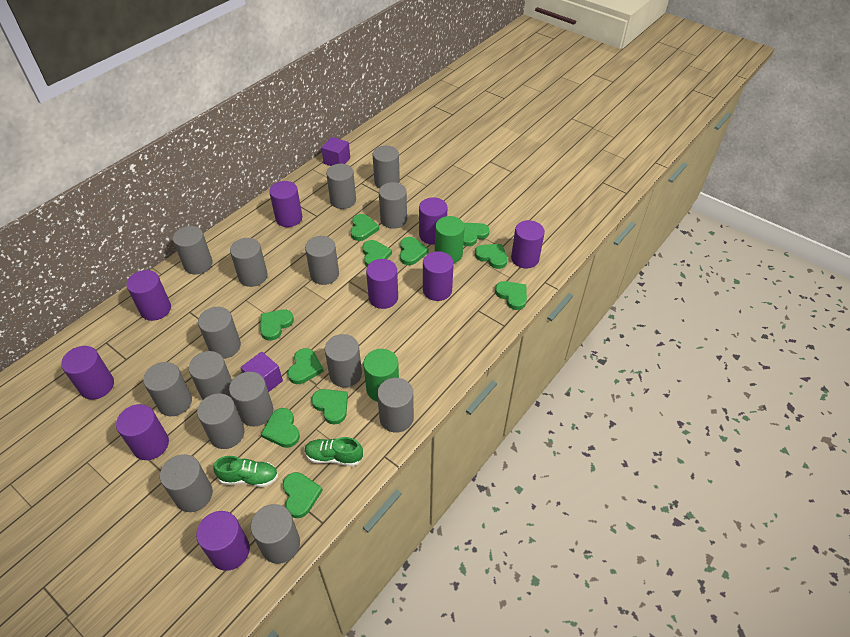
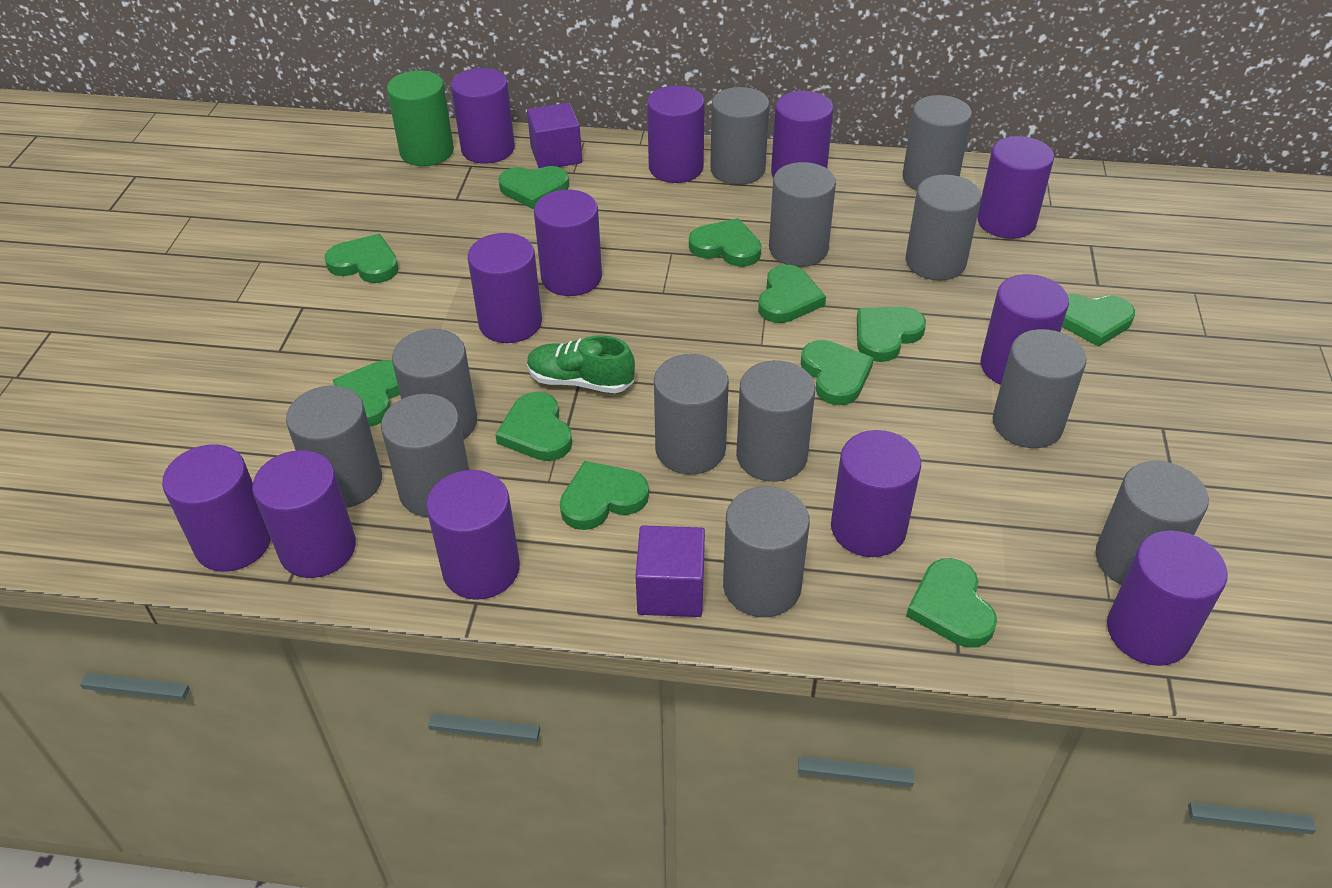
green cylinder: 2 -> 1
green shoe: 2 -> 1
grey cylinder: 15 -> 12
purple cylinder: 9 -> 12

